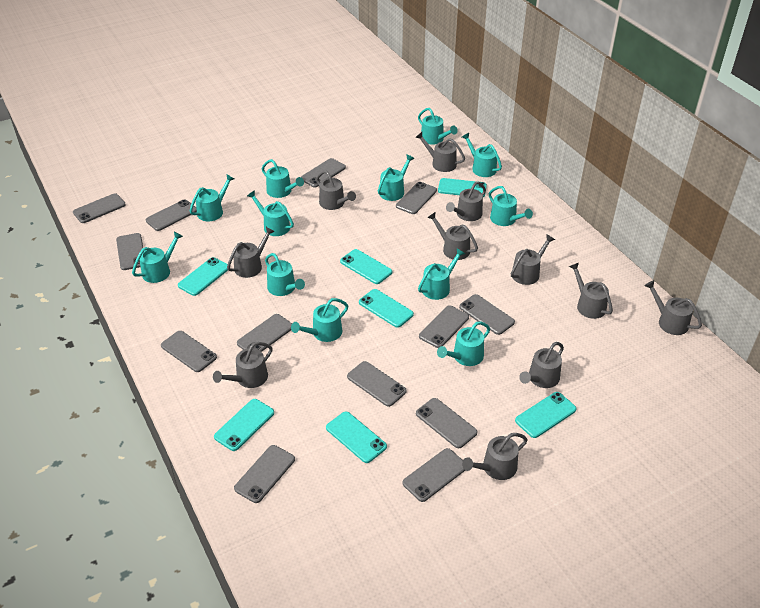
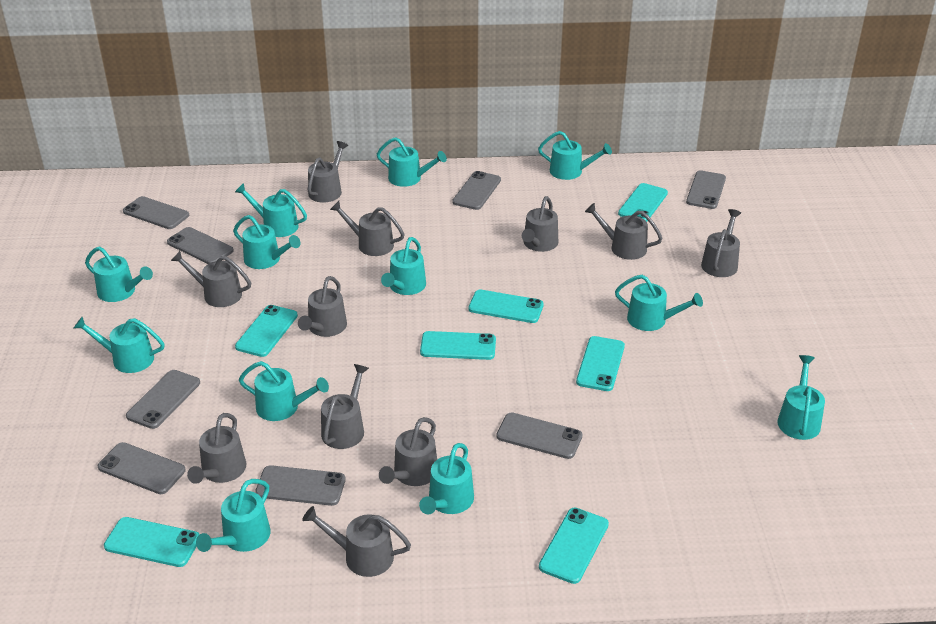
grey phone: 13 -> 8

